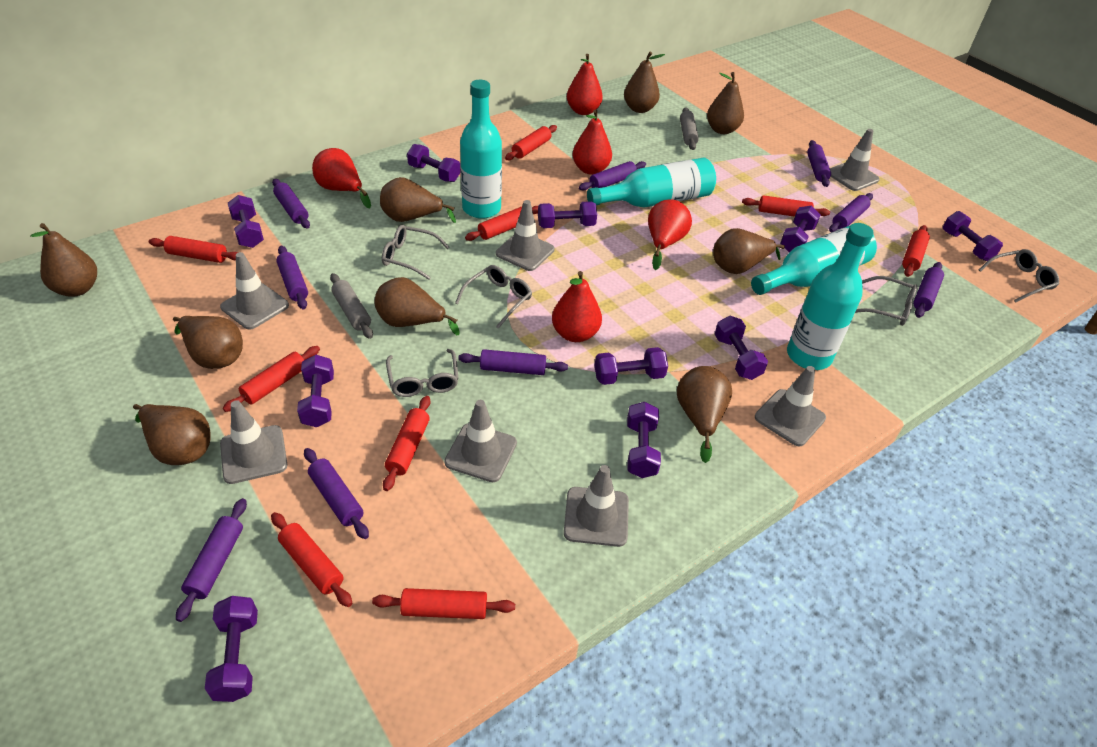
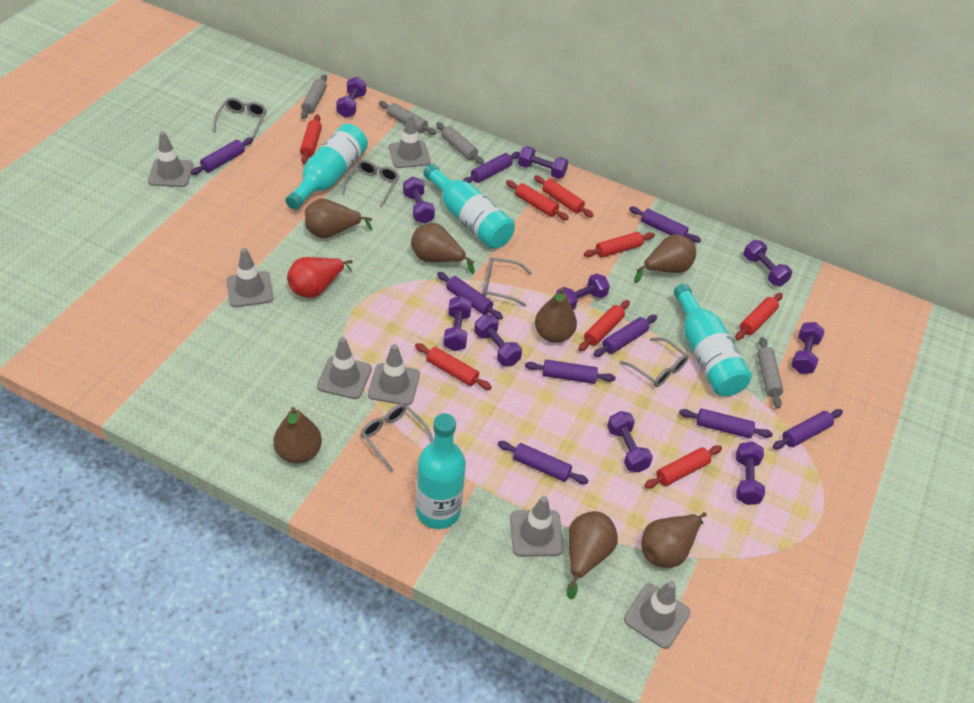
brown pear: 9 -> 7
grey rolling pin: 2 -> 4
red pear: 5 -> 1
red rolling pin: 9 -> 8

